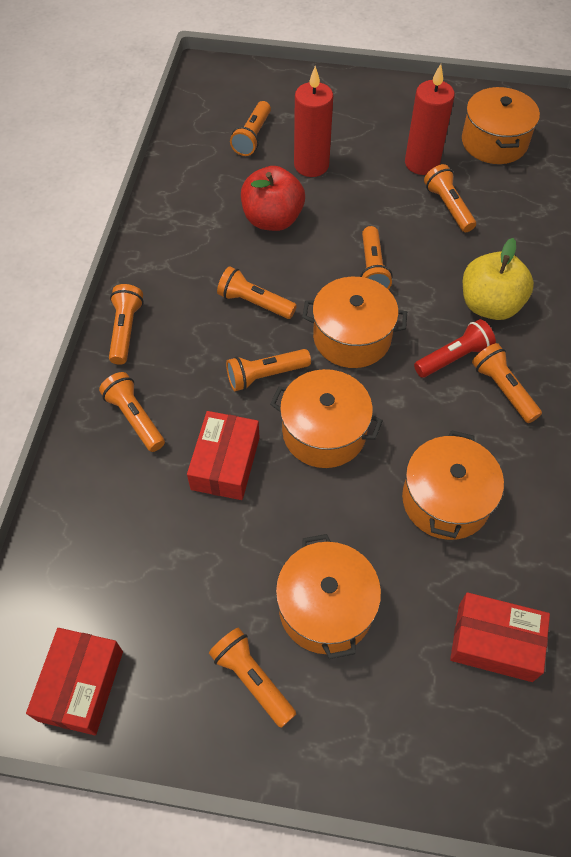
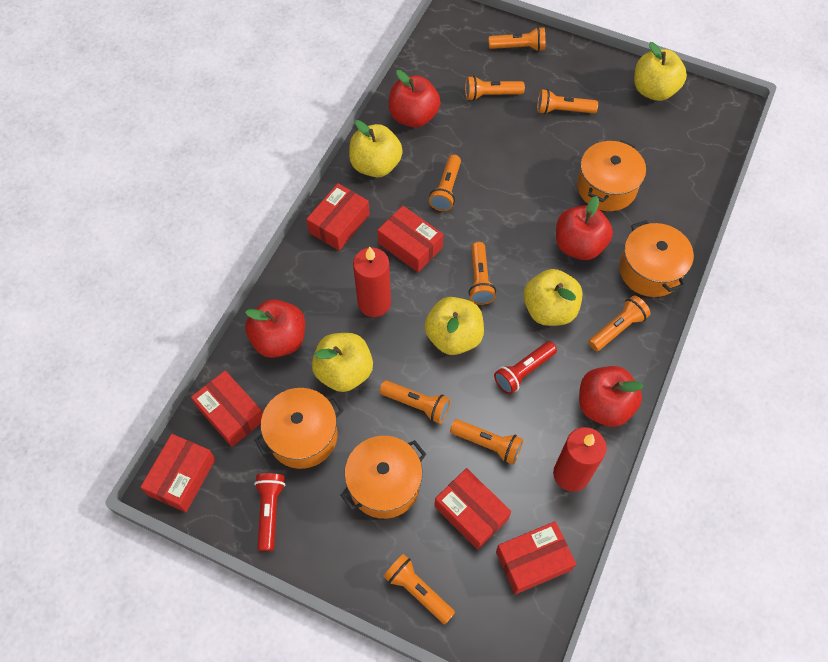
orange pot: 5 -> 4
red apple: 1 -> 4
red box: 3 -> 6
red flashlight: 1 -> 2
yellow apple: 1 -> 5

